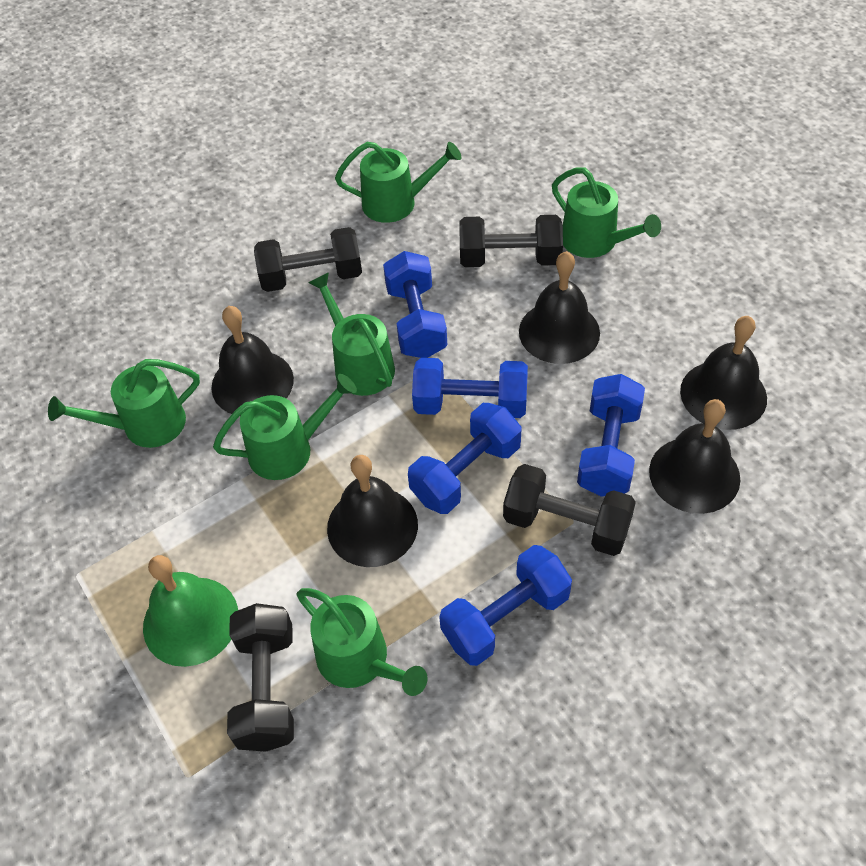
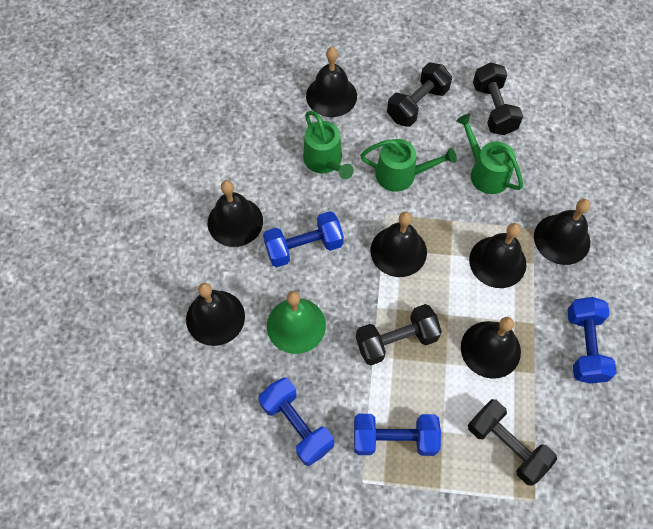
black bell: 5 -> 7
blue dumbbell: 5 -> 4
green watering can: 6 -> 3

